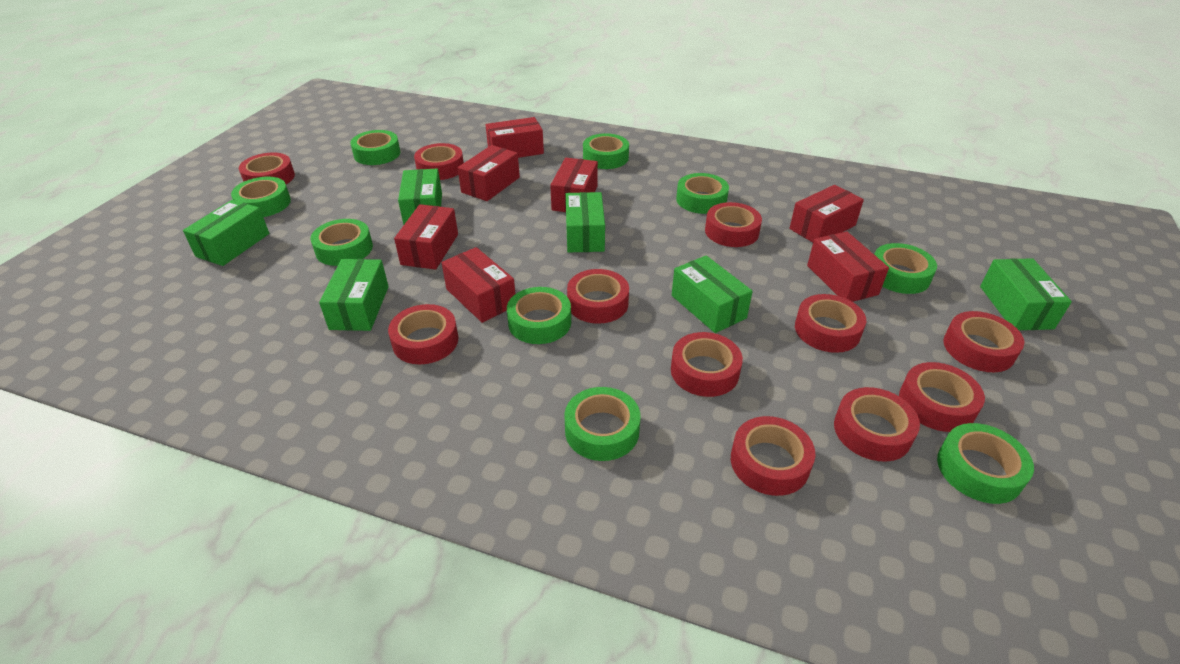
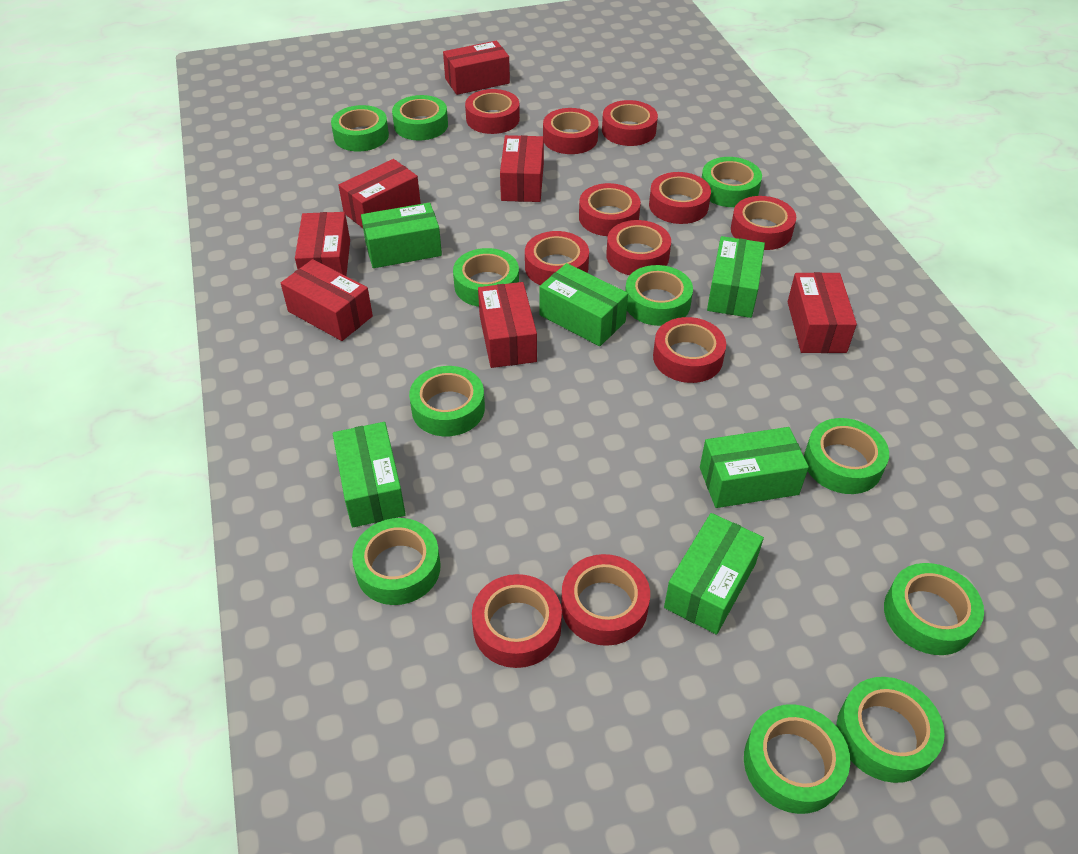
green tape: 9 -> 11

